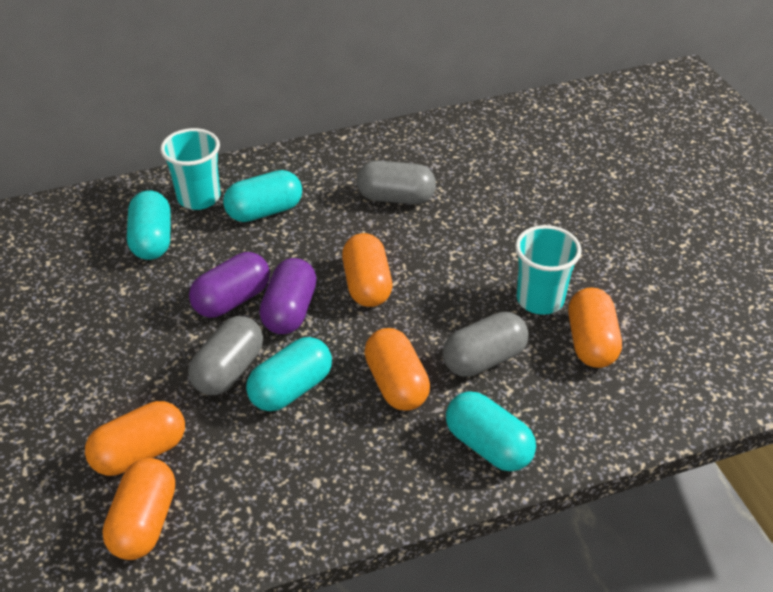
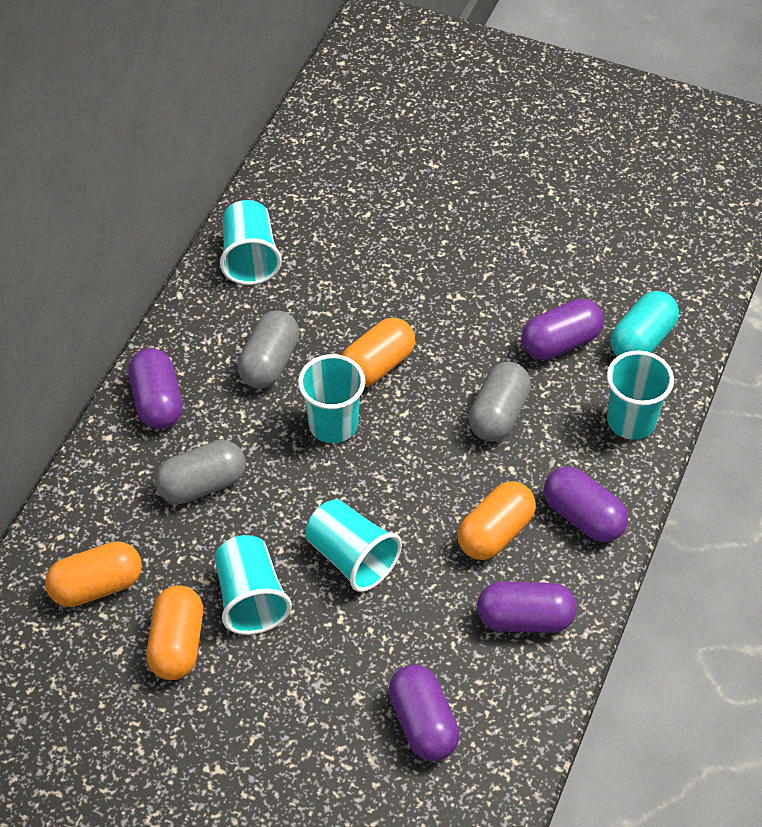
orange capsule: 5 -> 4
purple capsule: 2 -> 5
turquoise capsule: 4 -> 1
turquoise cup: 2 -> 5

